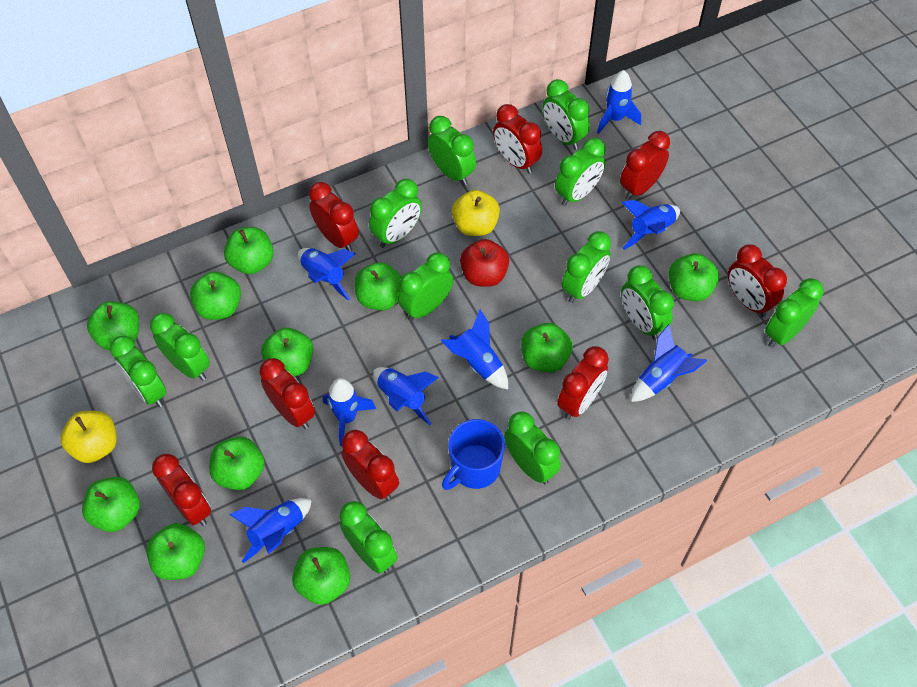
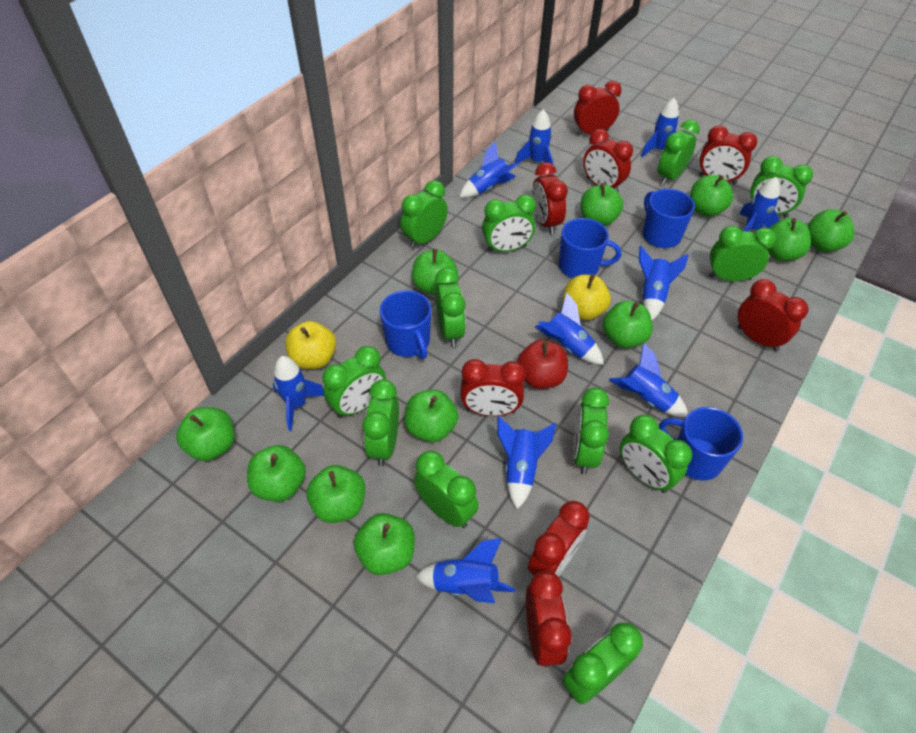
blue mug: 1 -> 4
blue rocket: 8 -> 10

